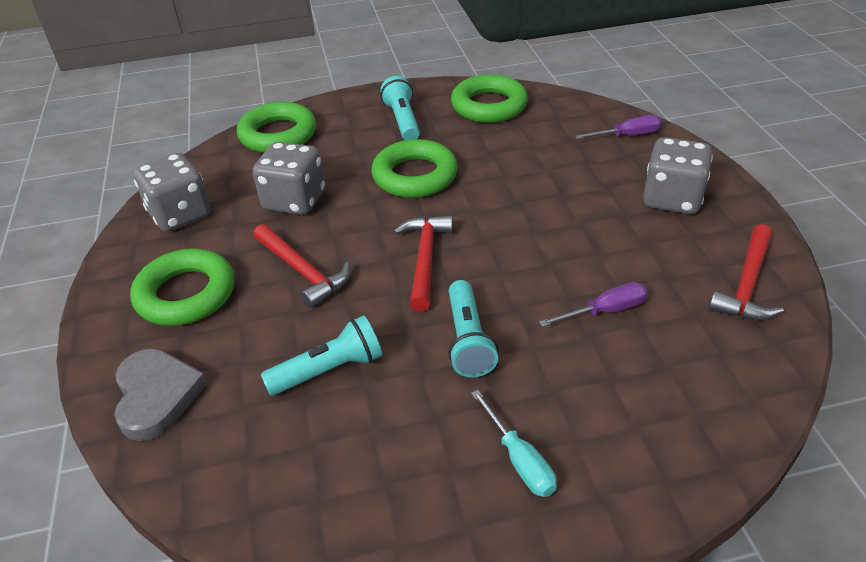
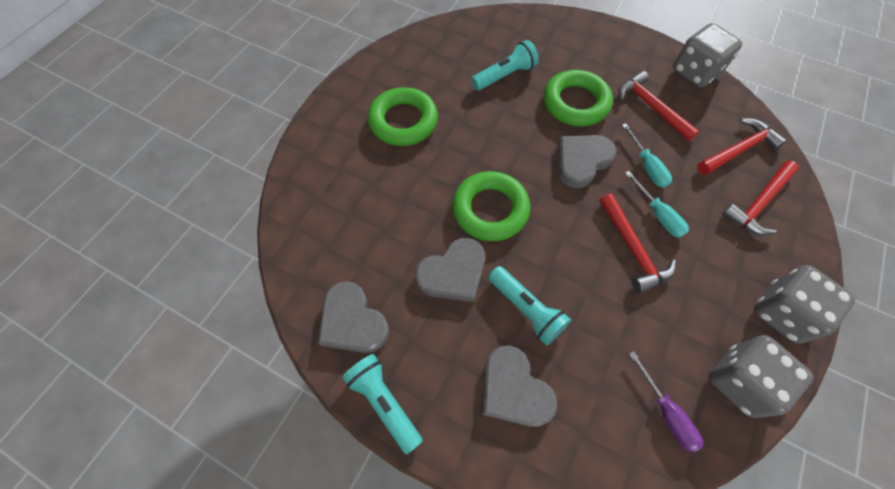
green ring: 4 -> 3
grey heart: 1 -> 4
purple screwdriver: 2 -> 1
red hammer: 3 -> 4
turquoise screwdriver: 1 -> 2

